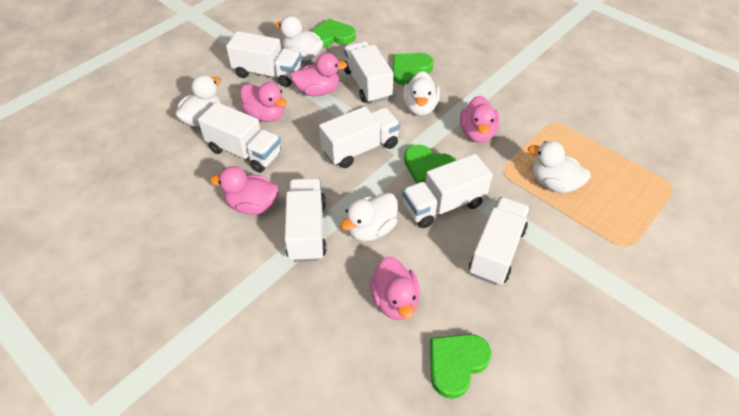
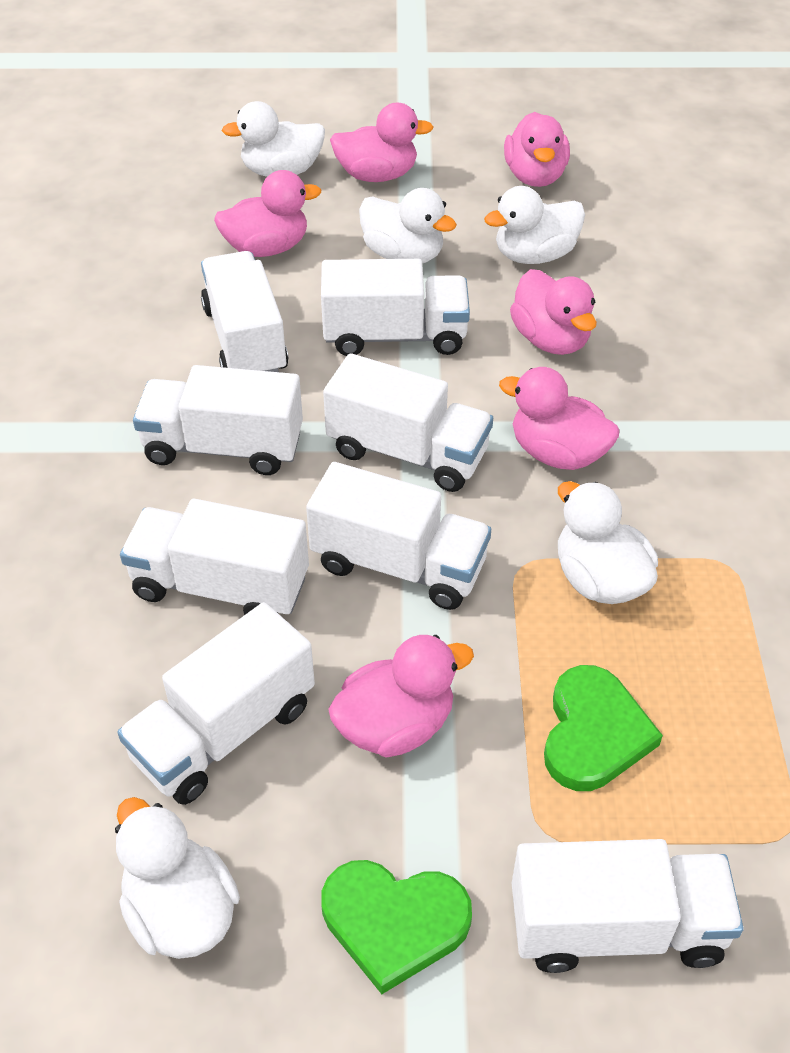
green heart: 4 -> 2
pink duck: 5 -> 6
white truck: 7 -> 8

